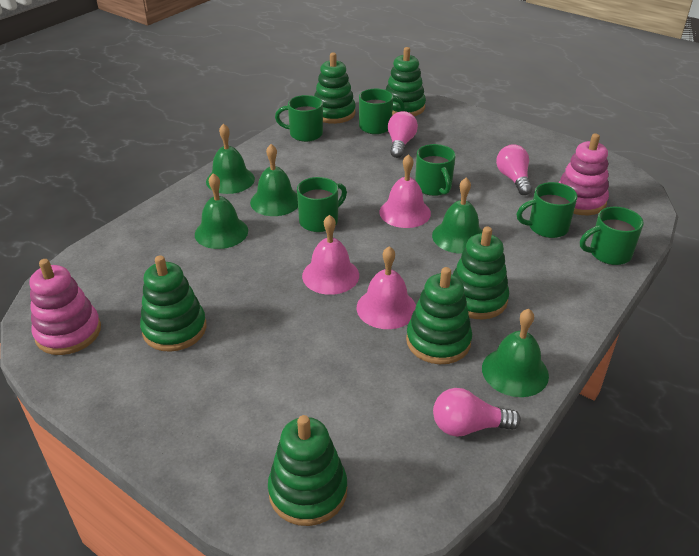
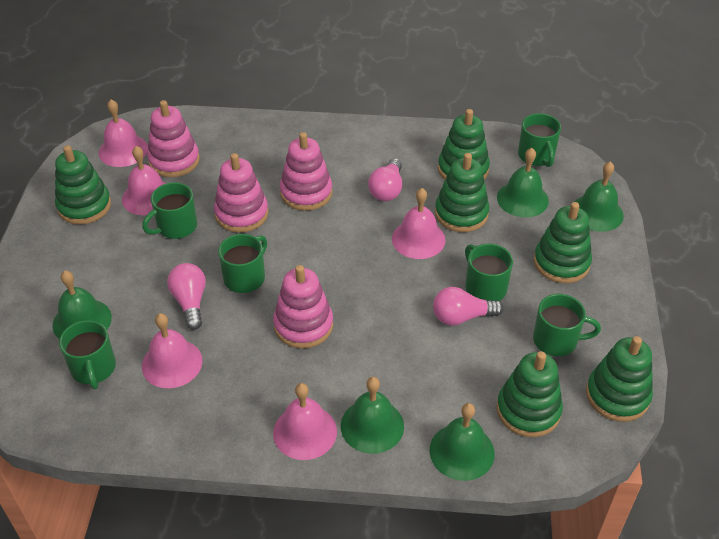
pink bell: 3 -> 5
pink stacking toy: 2 -> 4

